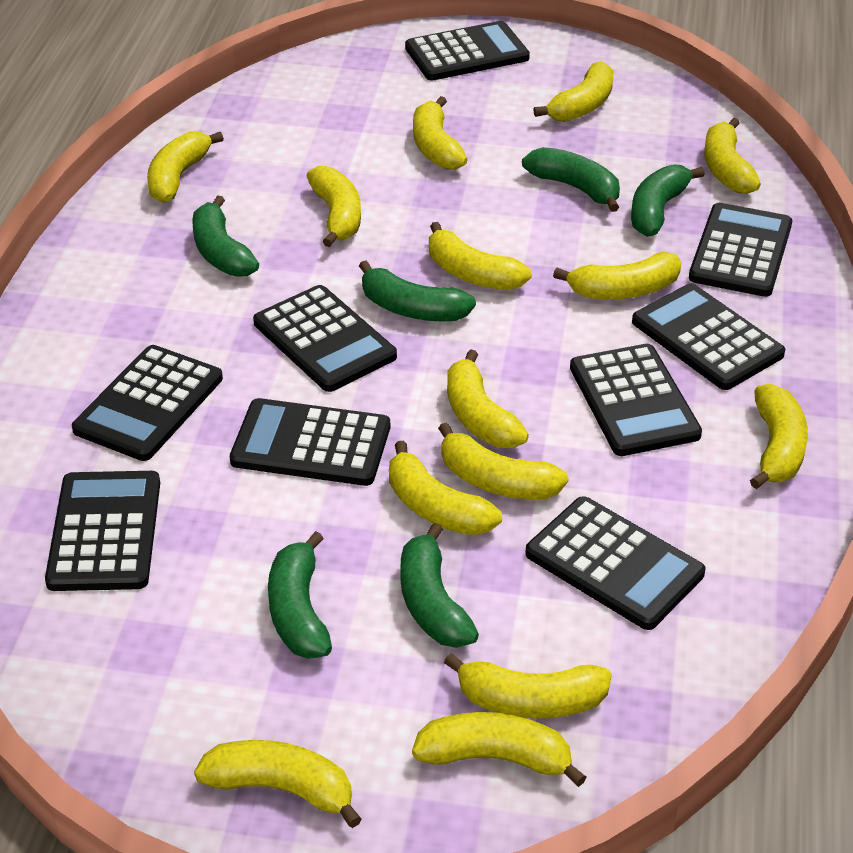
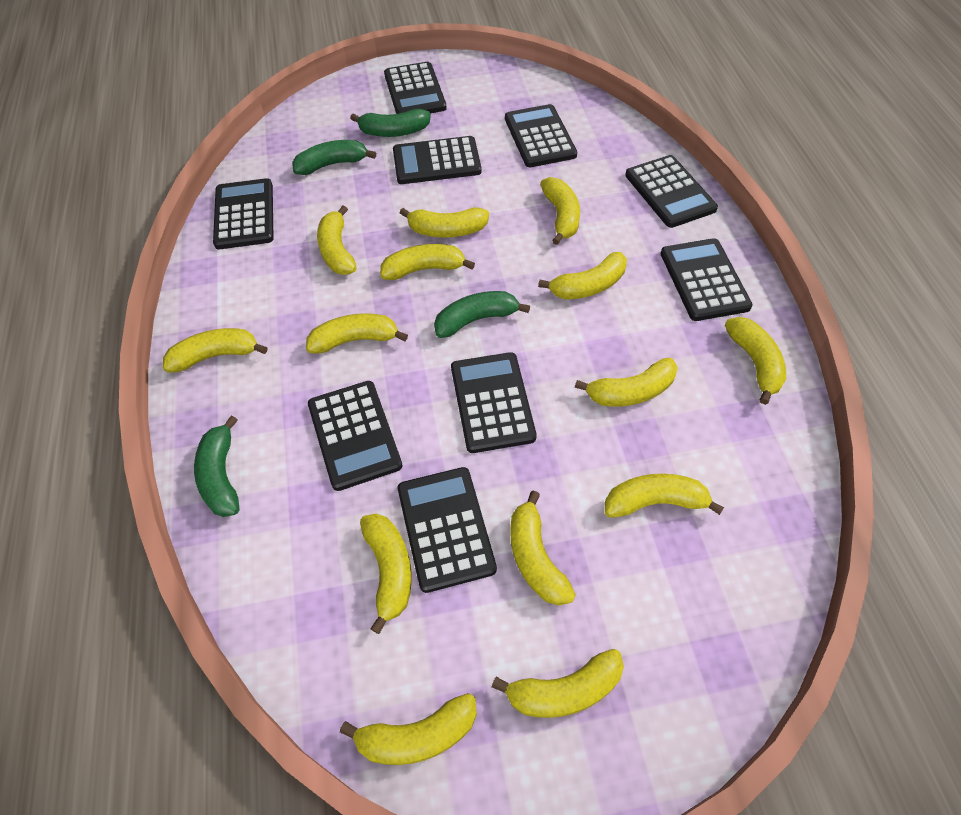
green banana: 6 -> 4

